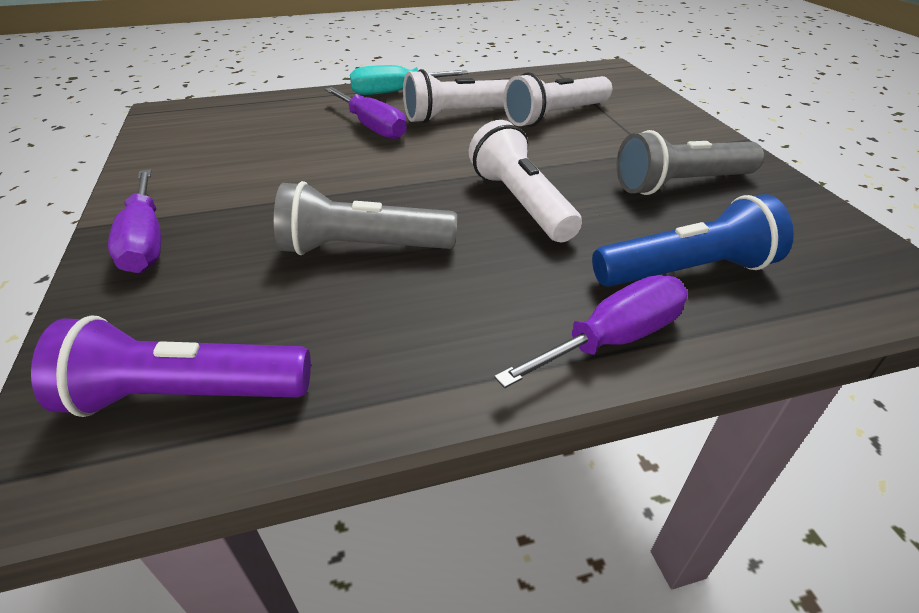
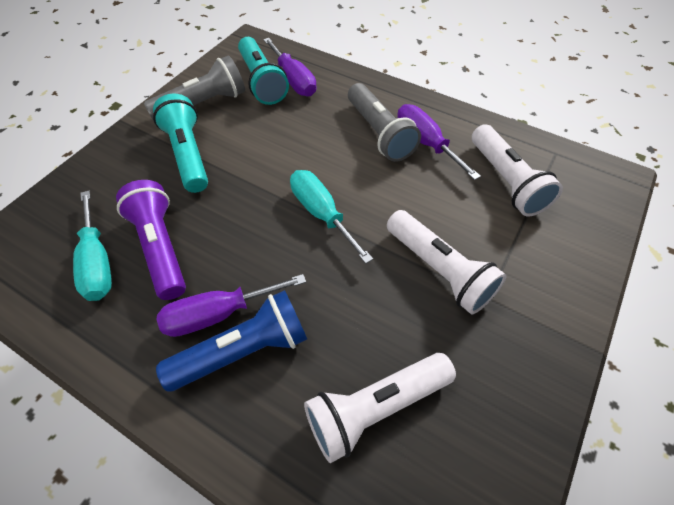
turquoise flashlight: 0 -> 2
turquoise screwdriver: 1 -> 2

